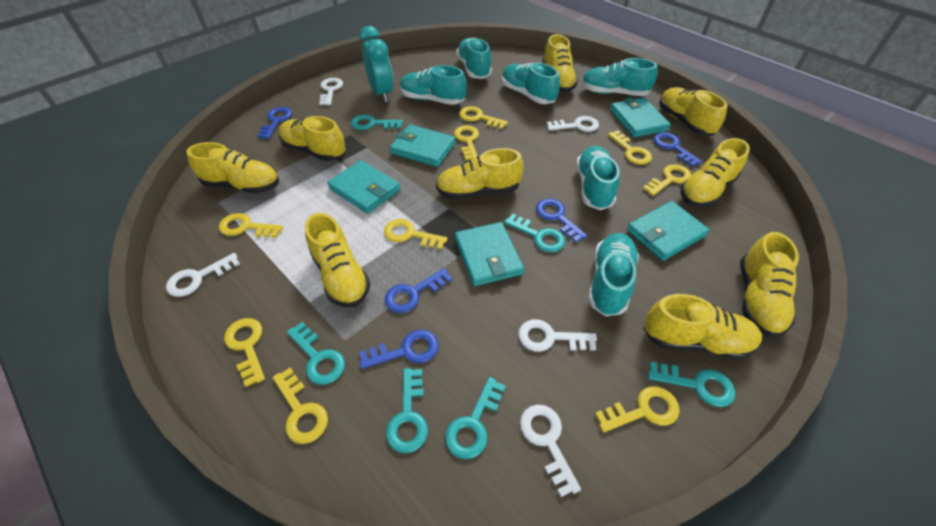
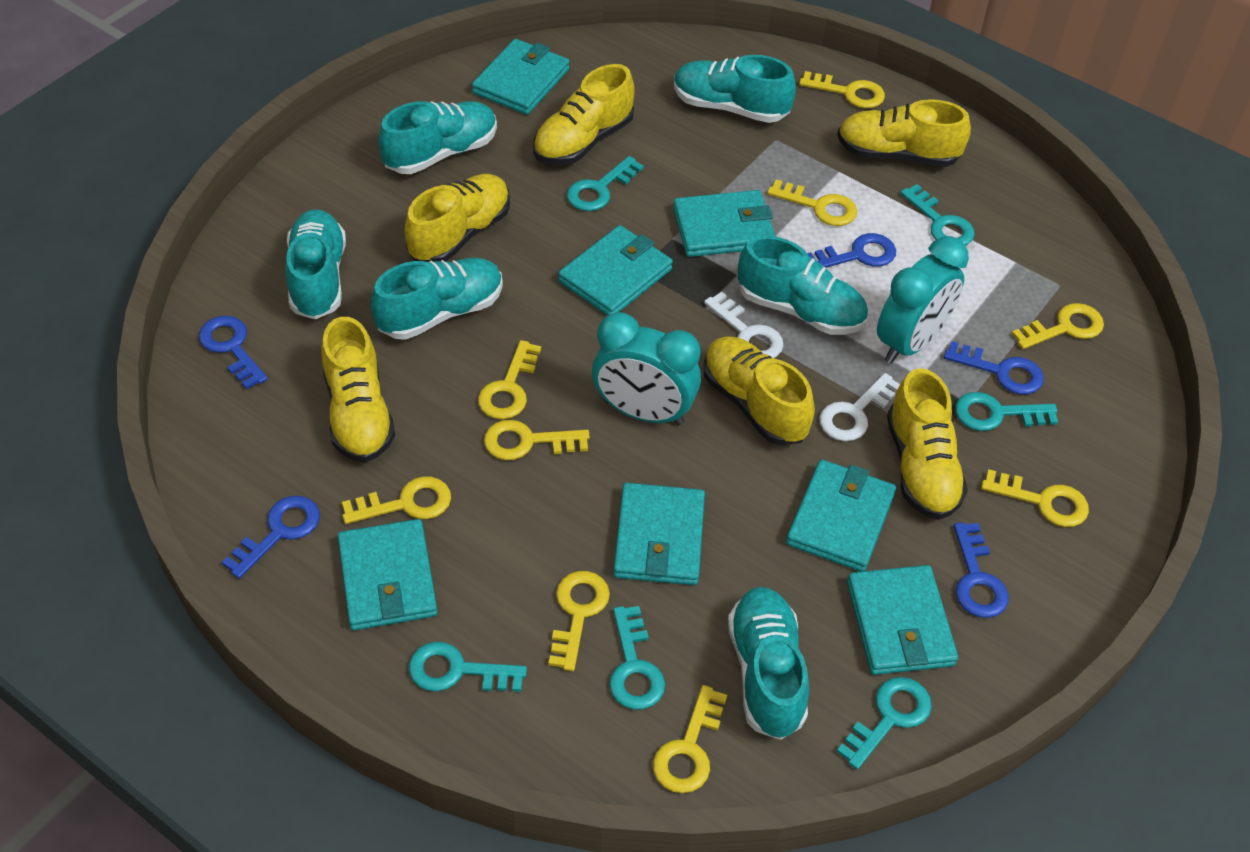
turquoise clock: 1 -> 2
turquoise wallet: 5 -> 7
white key: 5 -> 2
yellow shoe: 9 -> 6

